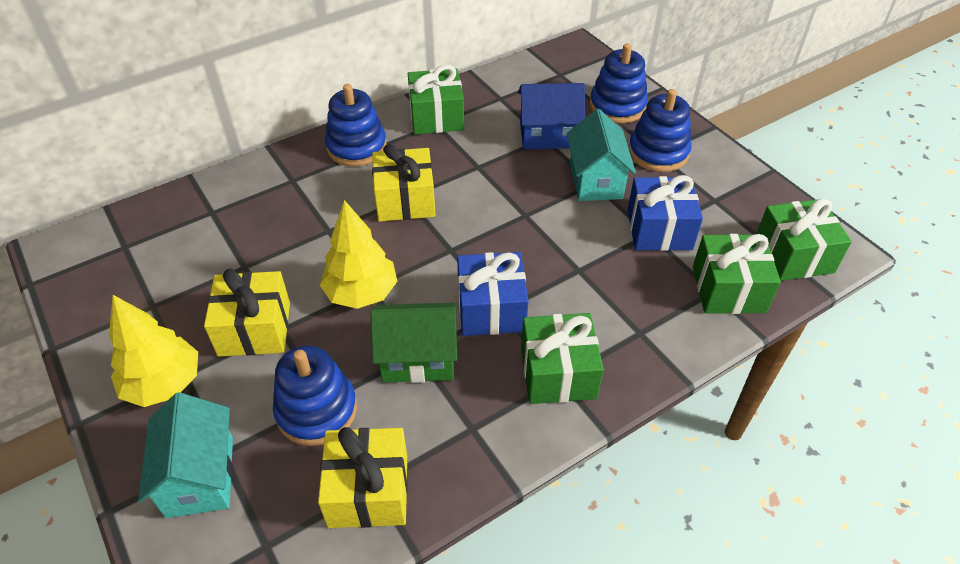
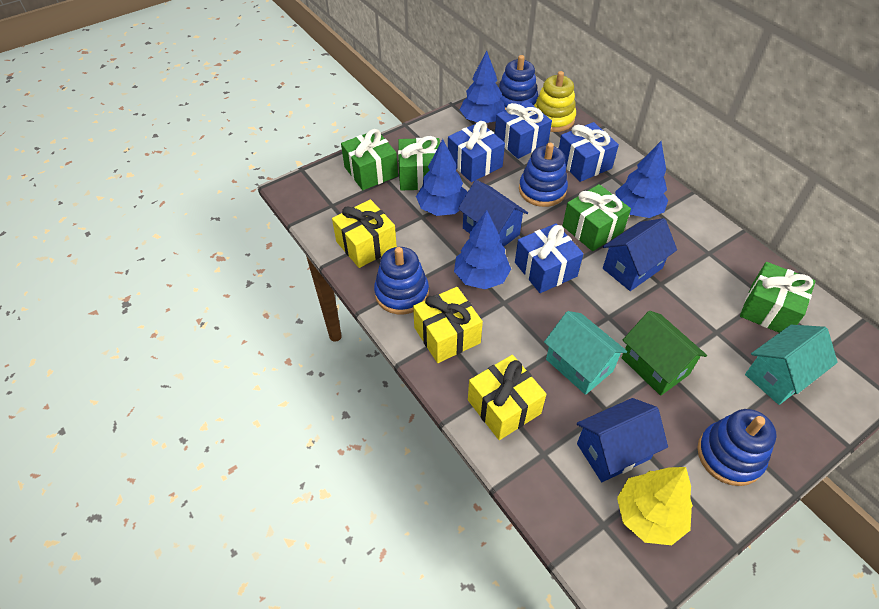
blue gift: 2 -> 4
blue house: 1 -> 3
blue tree: 0 -> 4
yellow stacking toy: 0 -> 1
yellow tree: 2 -> 1

